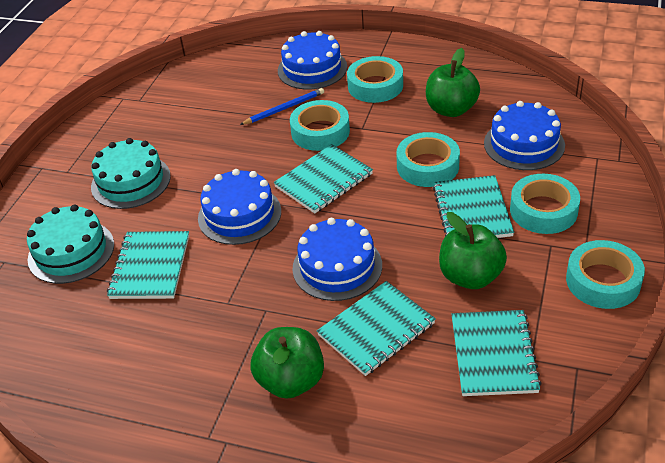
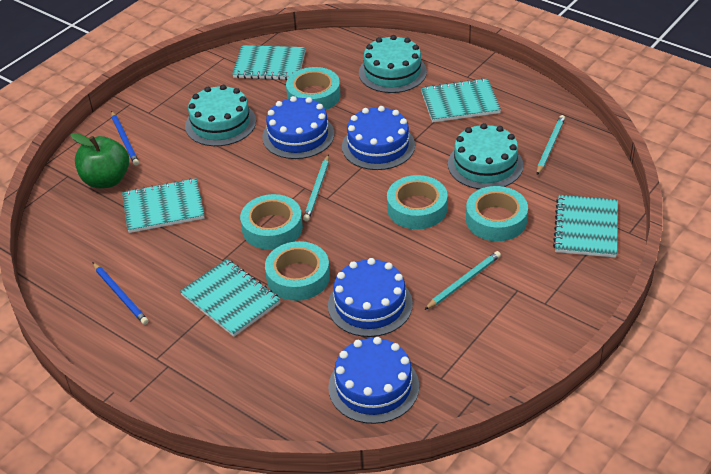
blue pencil: 1 -> 2
green apple: 3 -> 1
turquoise cake: 2 -> 3
turquoise pencil: 0 -> 3

